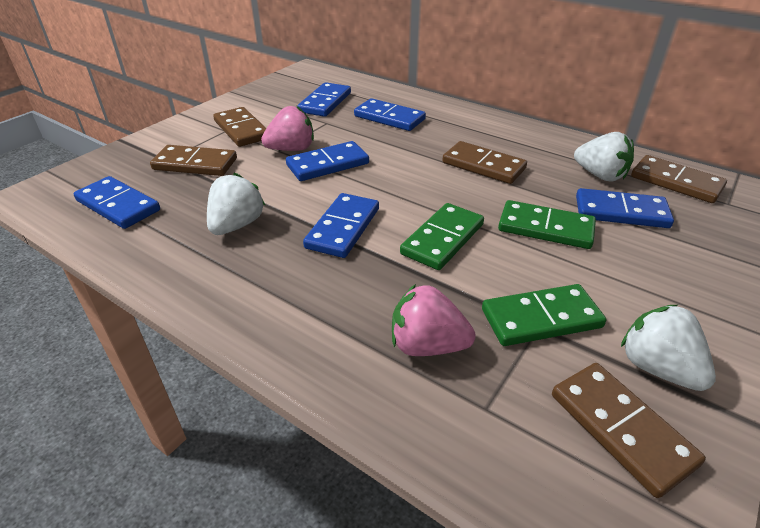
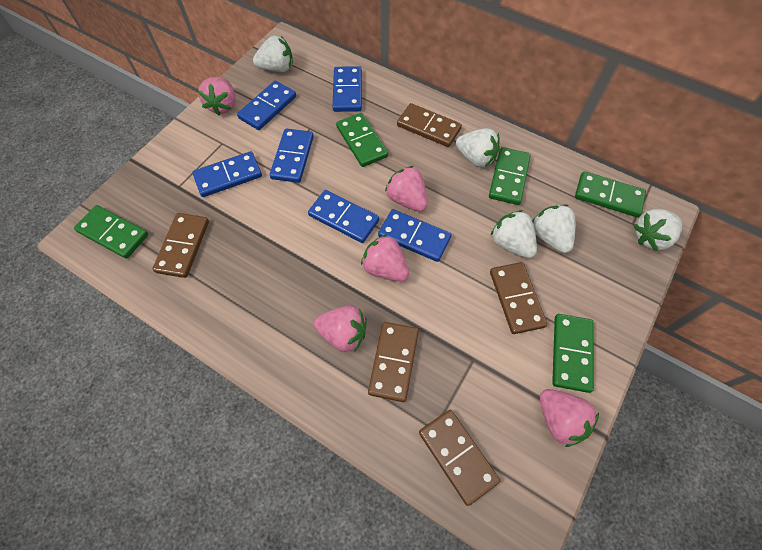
green domino: 3 -> 5
pink strawberry: 2 -> 5
white strawberry: 3 -> 5

